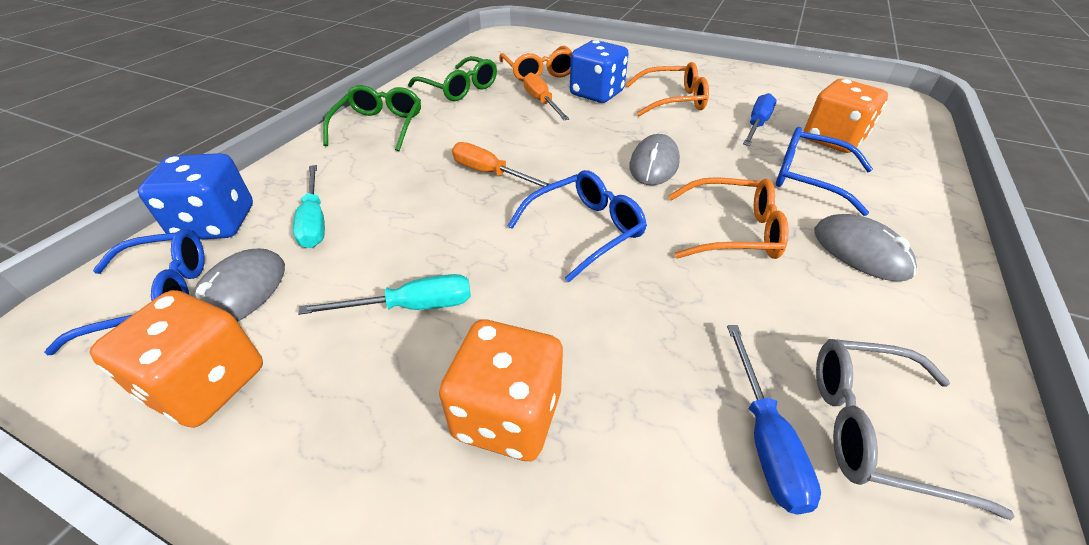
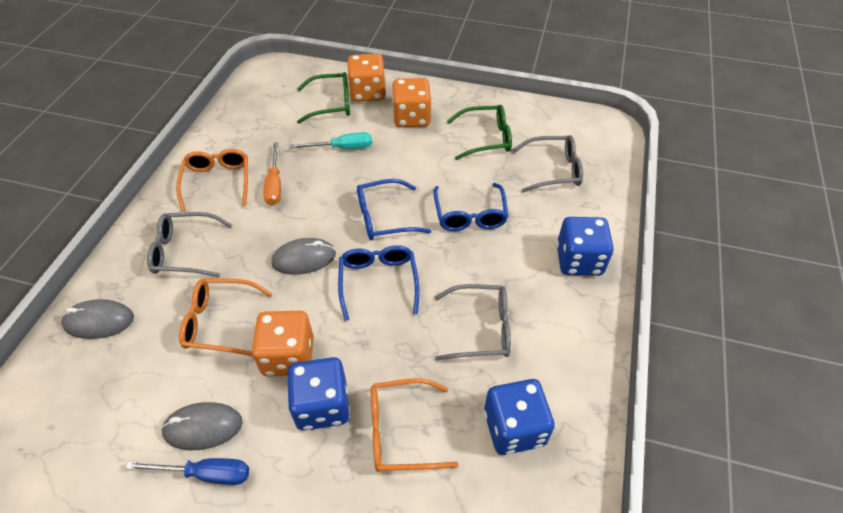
blue dice: 2 -> 3
blue screwdriver: 2 -> 1
grey glasses: 1 -> 3
orange screwdriver: 2 -> 1
turquoise screwdriver: 2 -> 1

